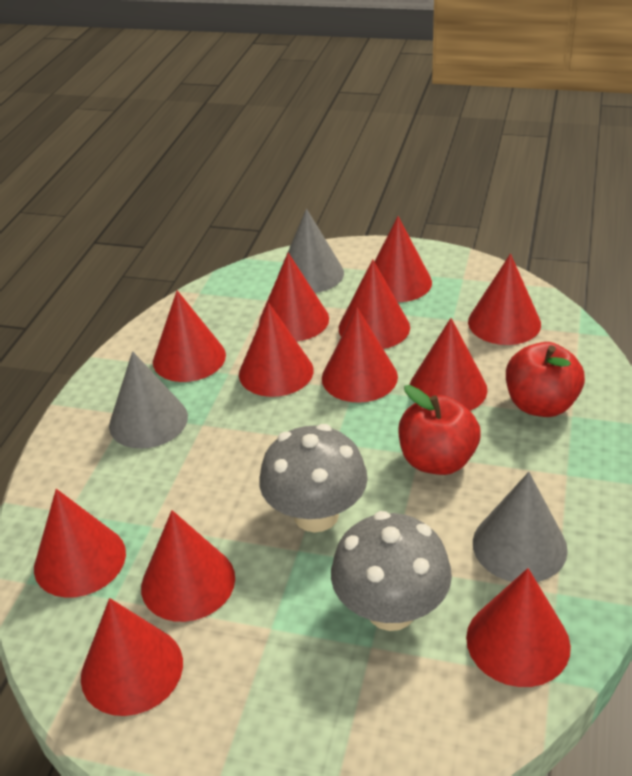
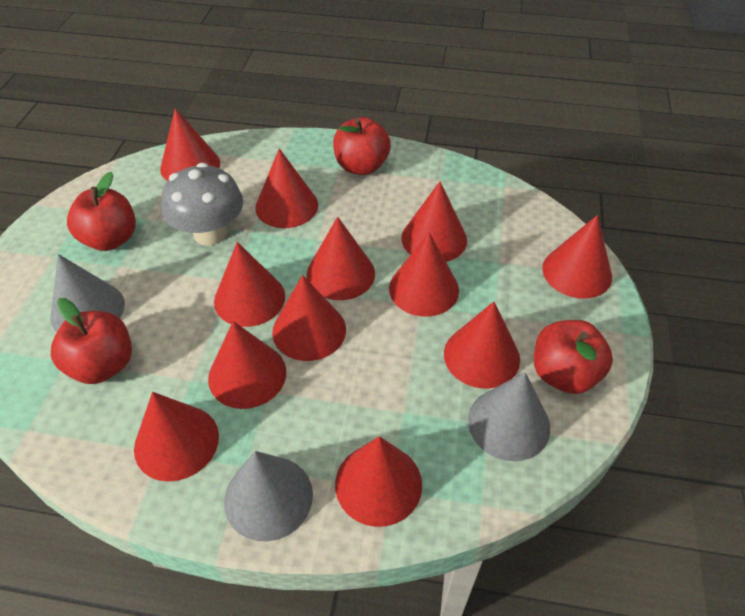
grey mushroom: 2 -> 1
red apple: 2 -> 4

